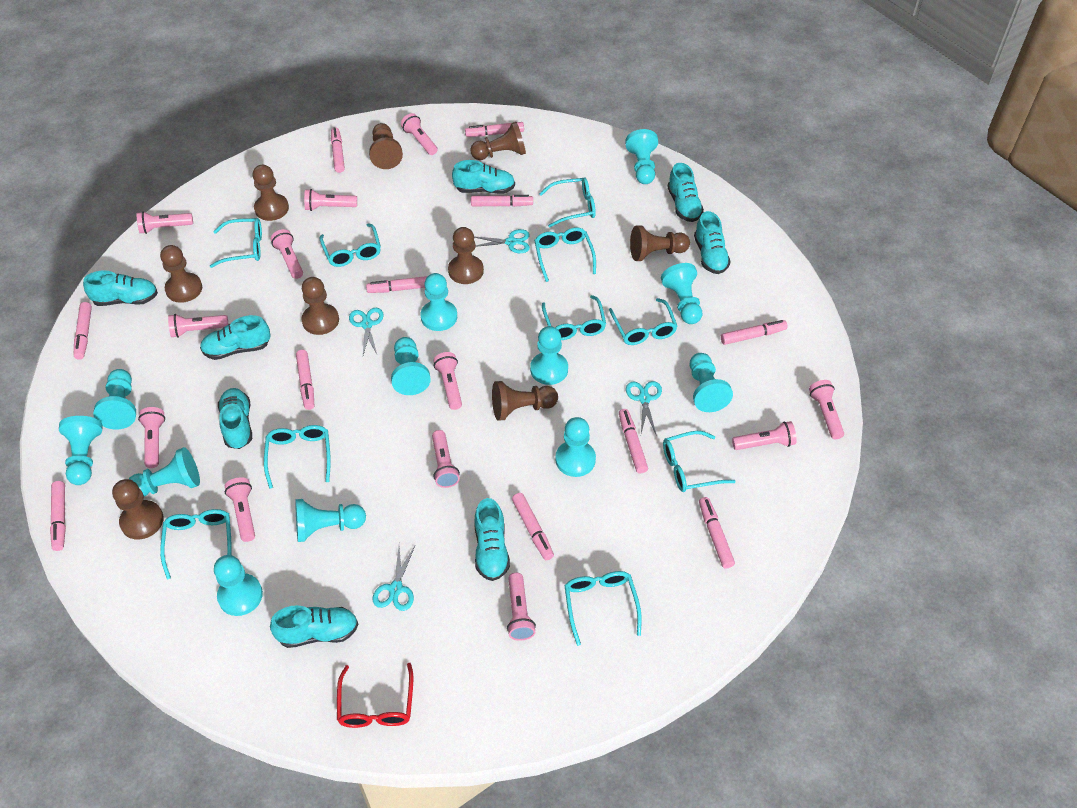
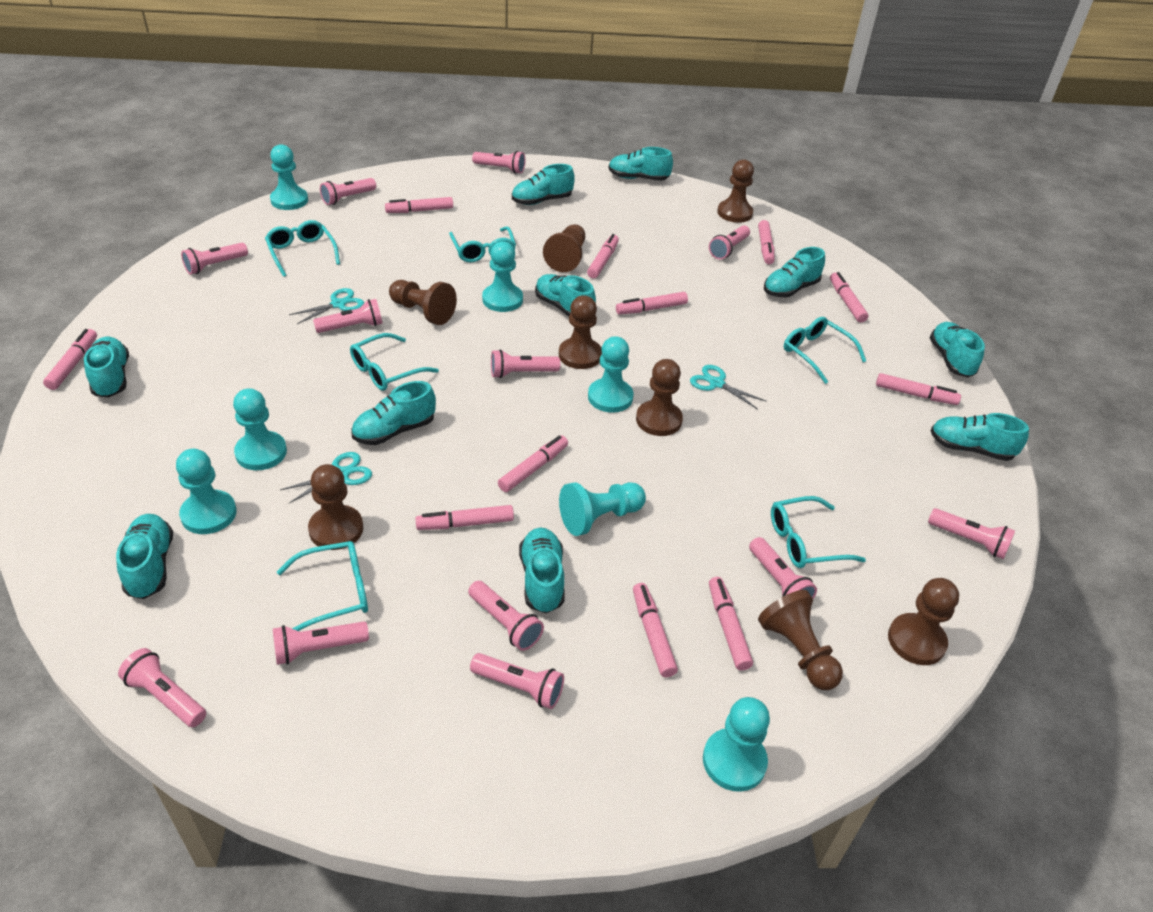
brown pawn: 9 -> 8
red glasses: 1 -> 0
turquoise glasses: 10 -> 6
turquoise pawn: 12 -> 7
turquoise scissors: 4 -> 3
turquoise shoe: 8 -> 10

